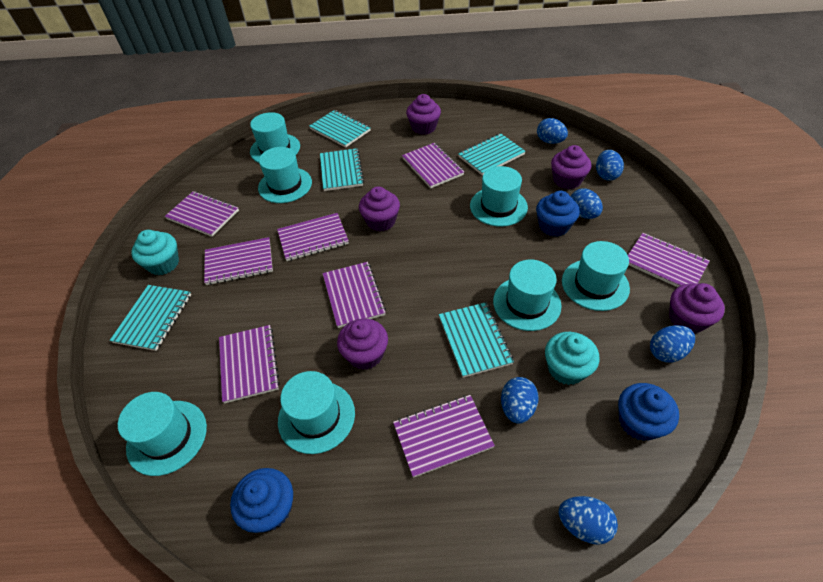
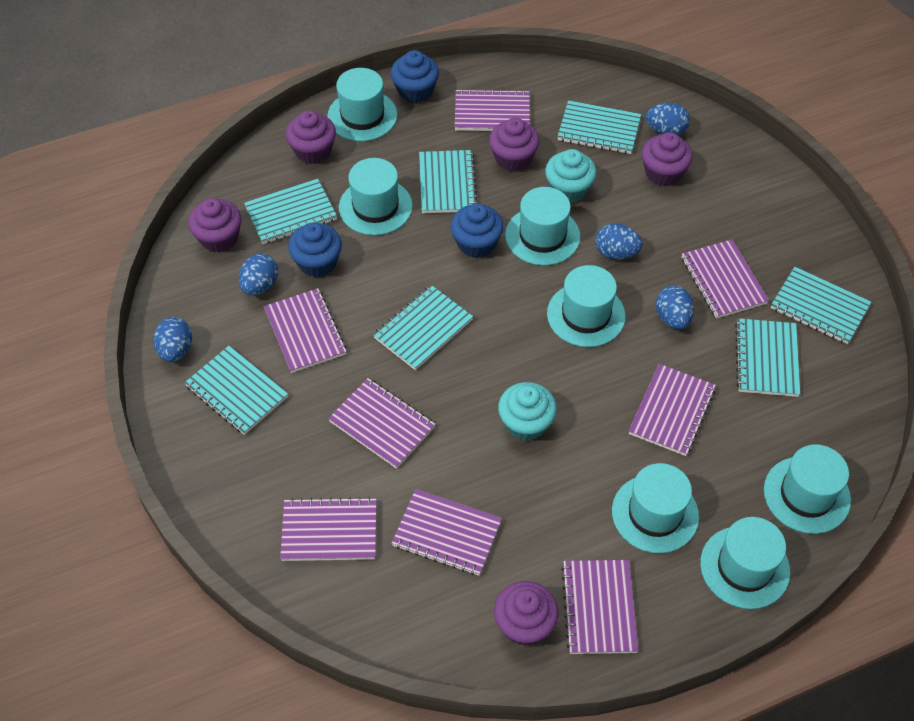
blue egg: 6 -> 5
turquoise notebook: 5 -> 7

